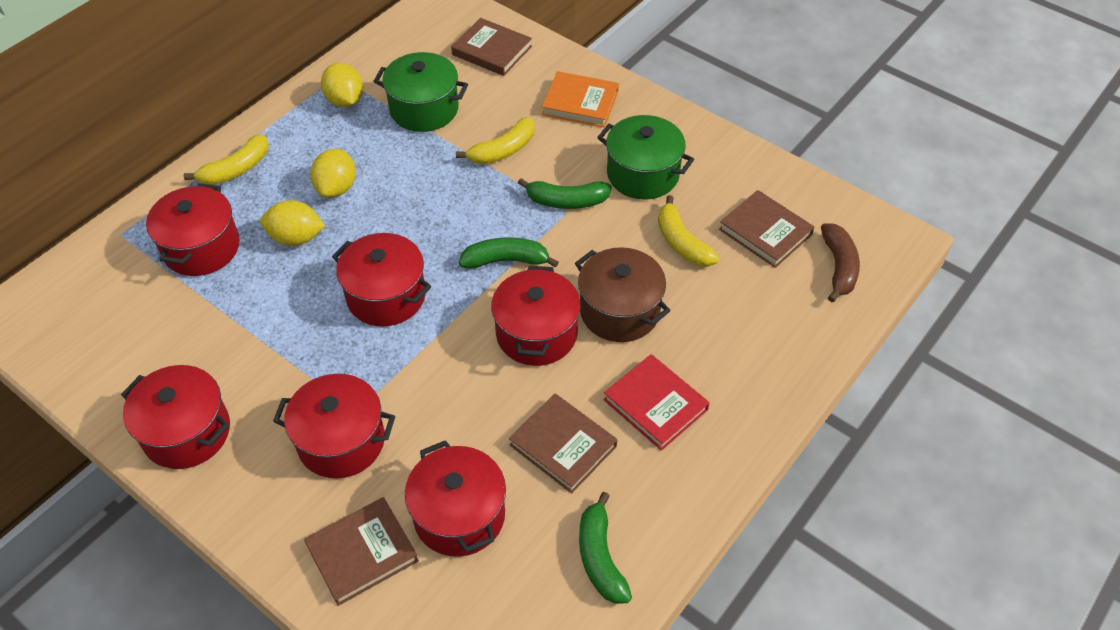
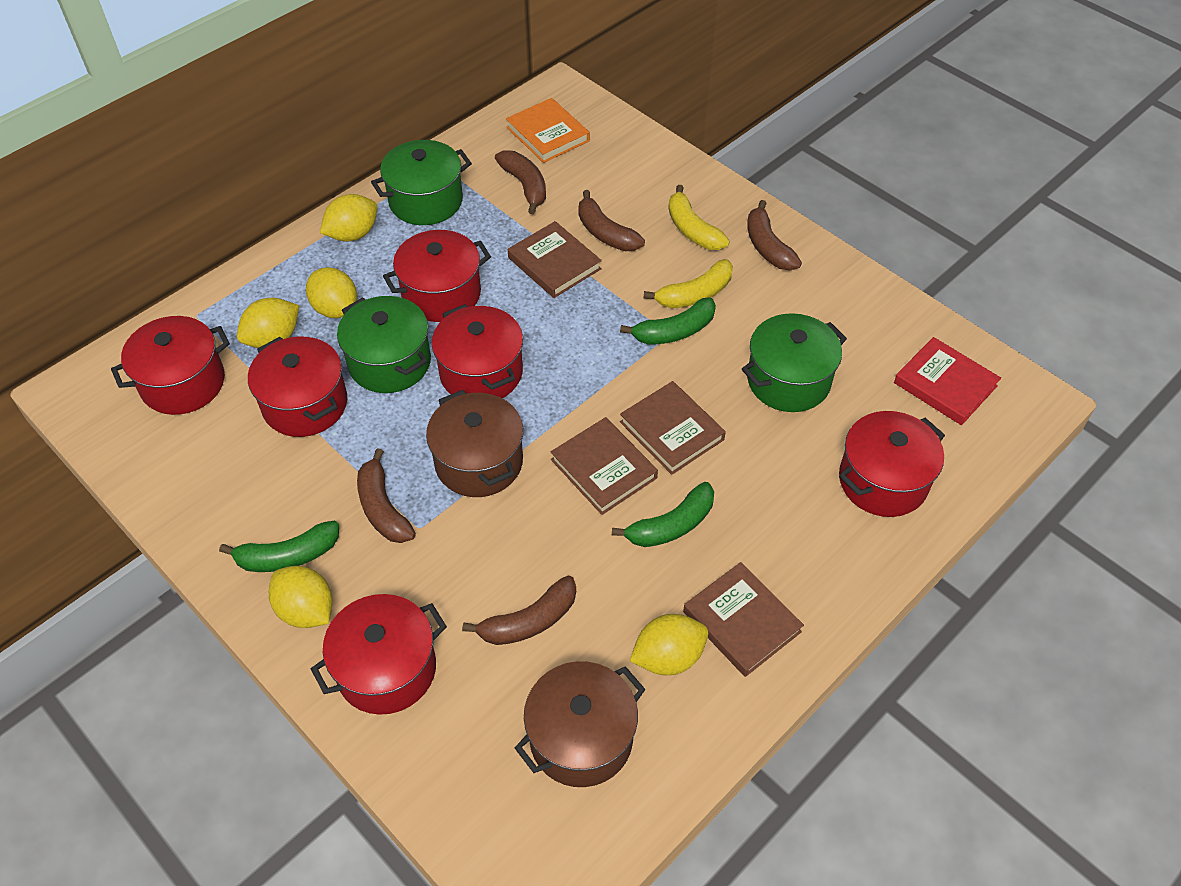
brown banana: 1 -> 5
brown pot: 1 -> 2
green pot: 2 -> 3
yellow banana: 3 -> 2
yellow lemon: 3 -> 5

